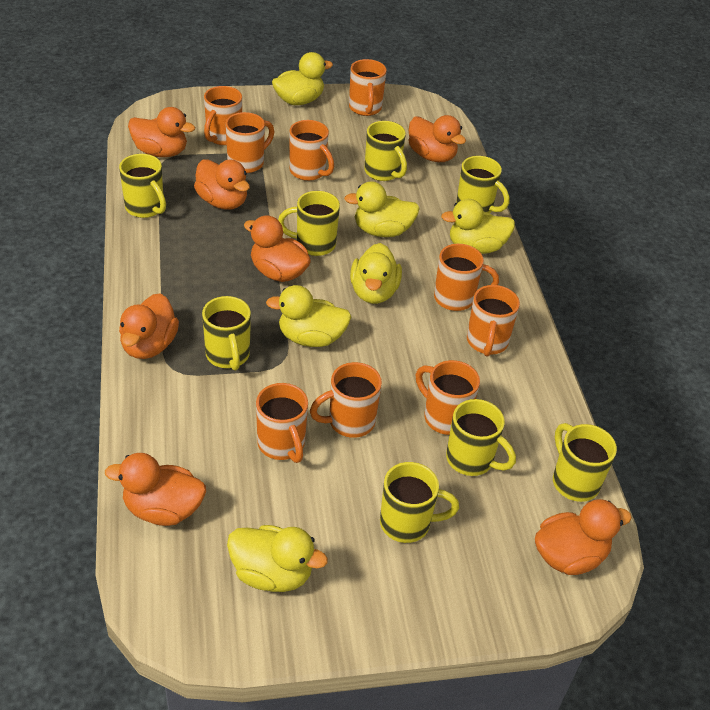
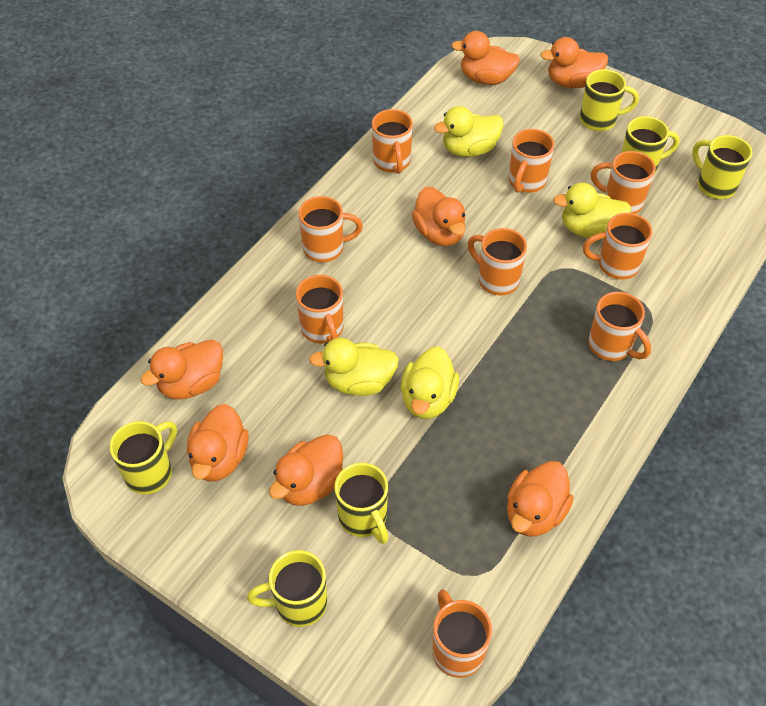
yellow duck: 6 -> 4
yellow mug: 8 -> 6

